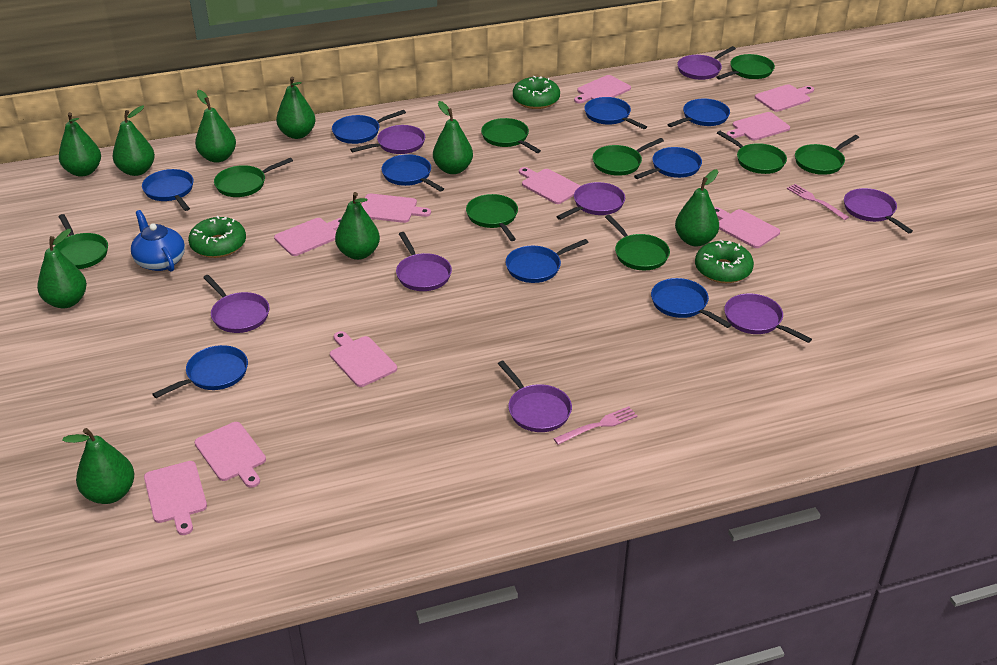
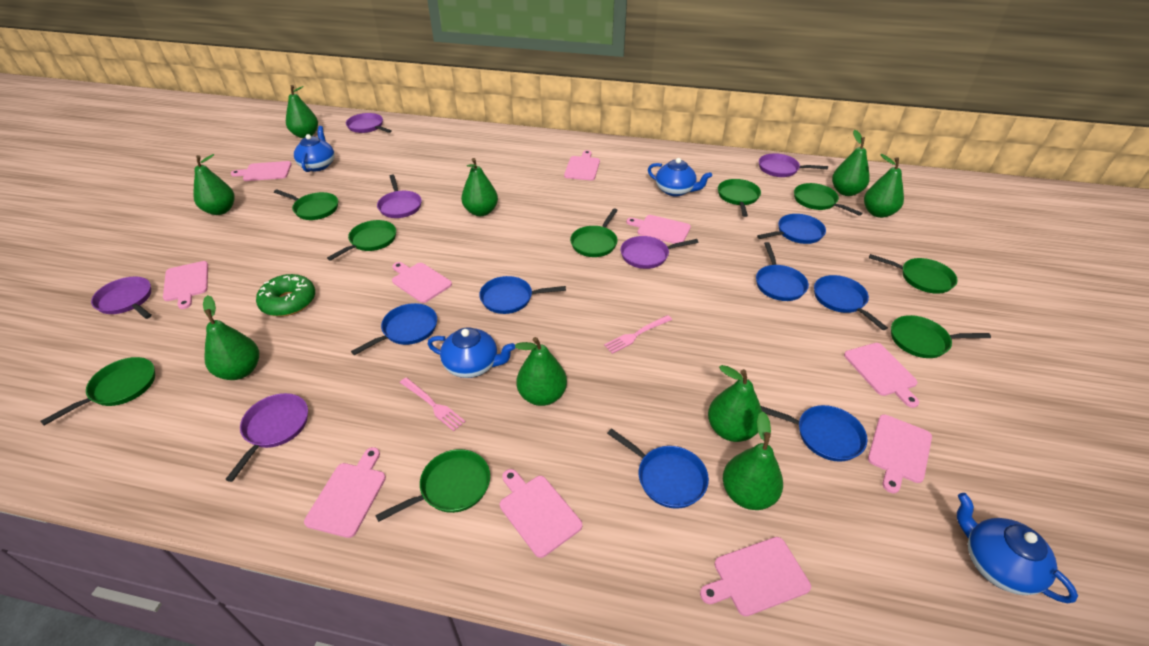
blue pan: 9 -> 7
blue teapot: 1 -> 4
green donut: 3 -> 1
purple pan: 8 -> 6

